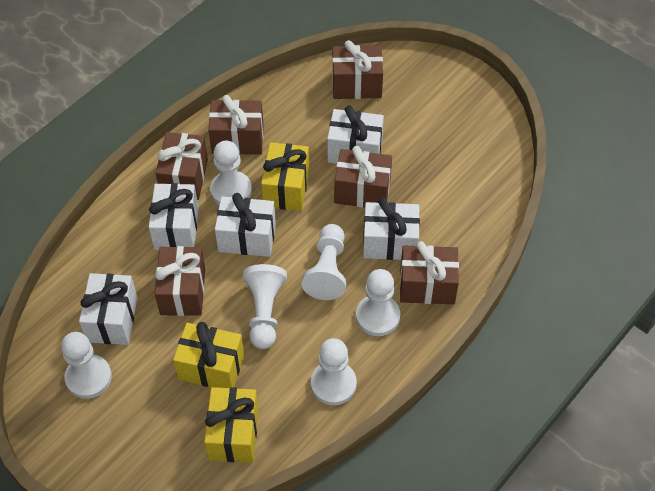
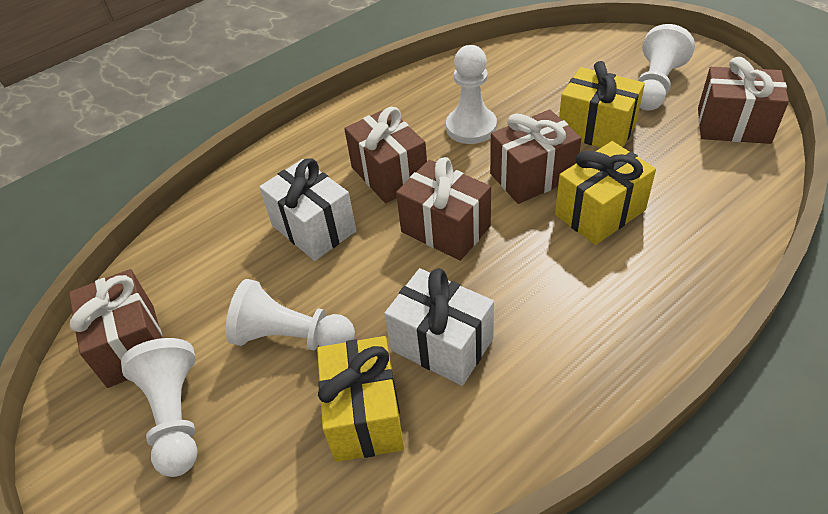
brown gift: 6 -> 5
white gift: 5 -> 2
white pawn: 6 -> 4

